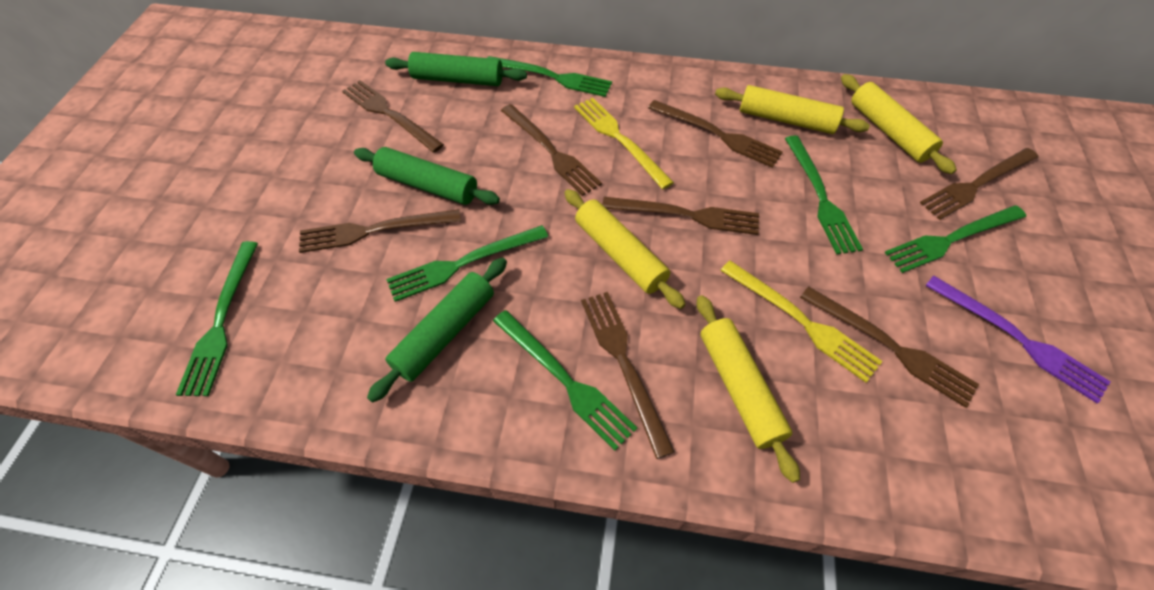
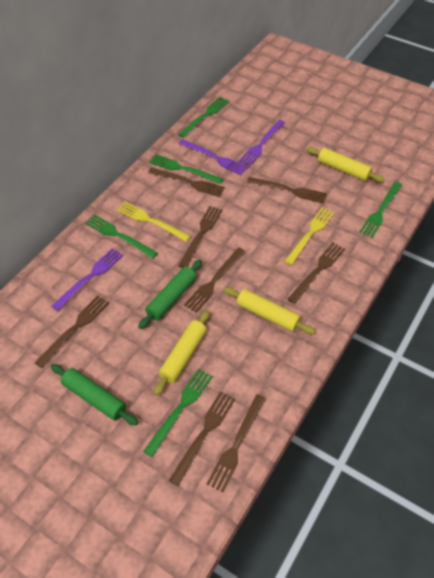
green fork: 6 -> 5
green rolling pin: 3 -> 2
purple fork: 1 -> 3
yellow rolling pin: 4 -> 3

